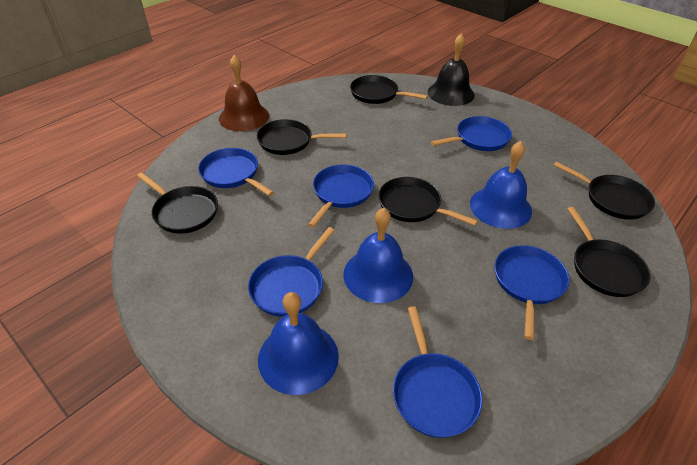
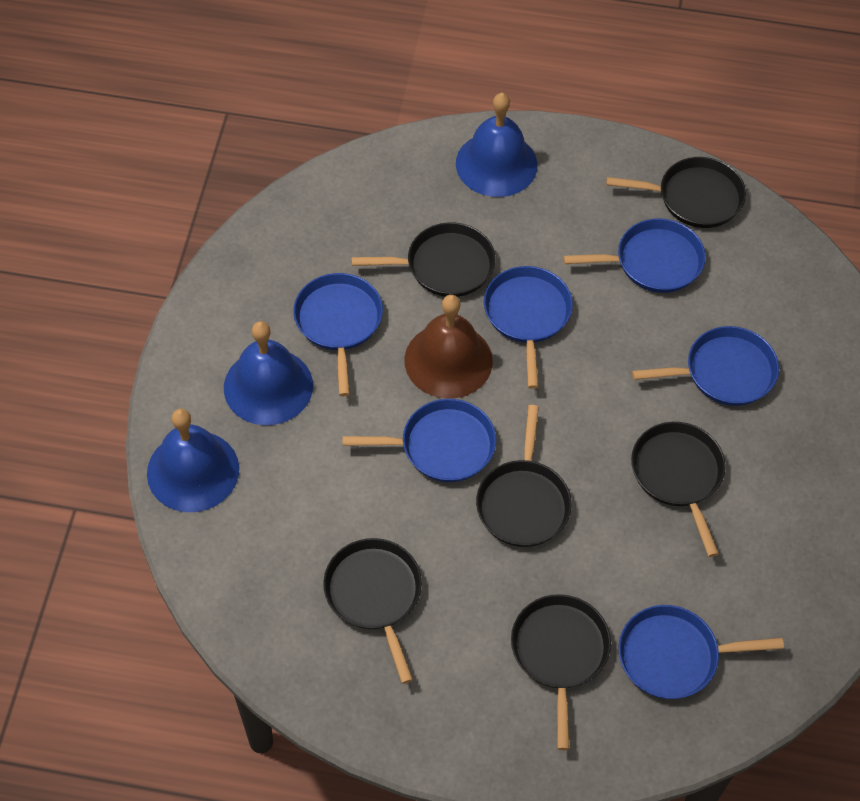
black bell: 1 -> 0

